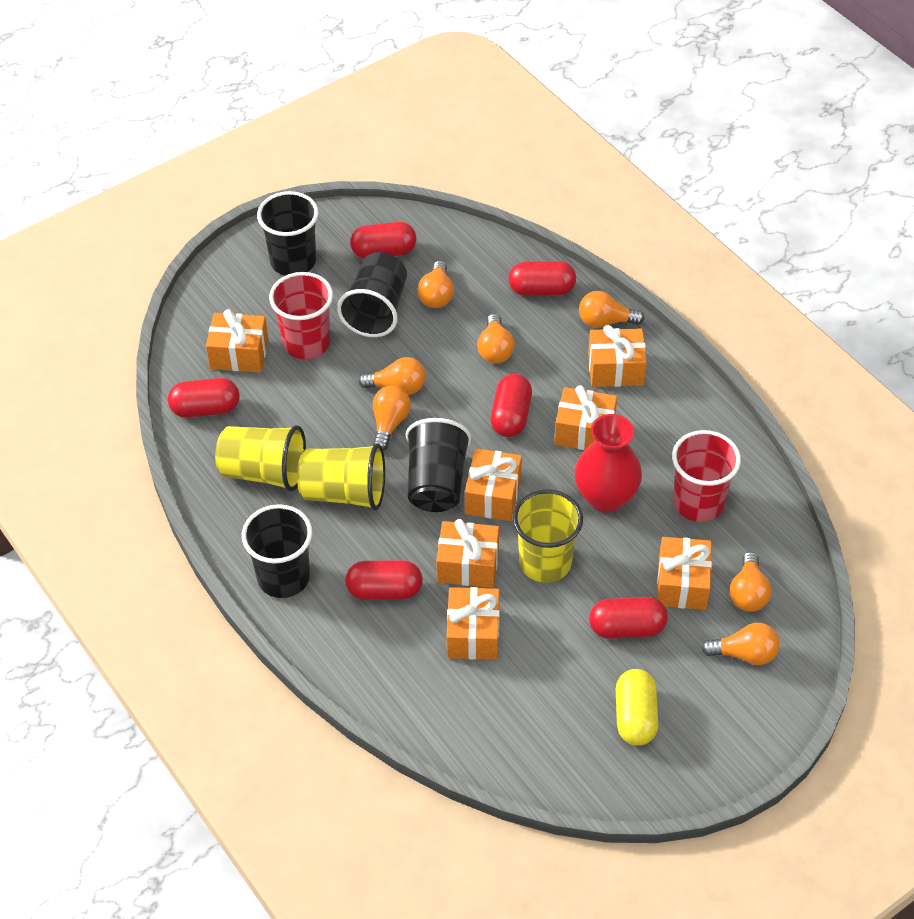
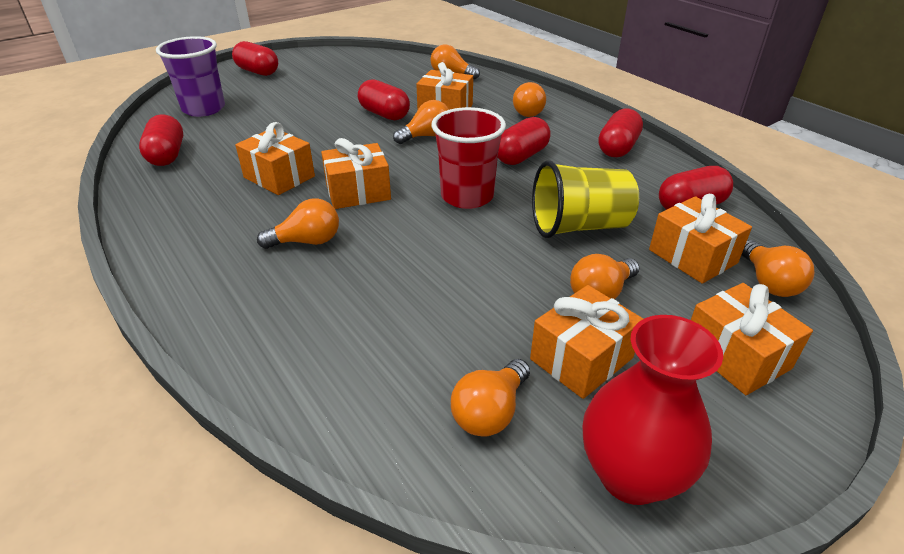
black cup: 4 -> 0
orange gift: 7 -> 6
purple cup: 0 -> 1
red cup: 2 -> 1
yellow capsule: 1 -> 0
yellow cup: 3 -> 1

